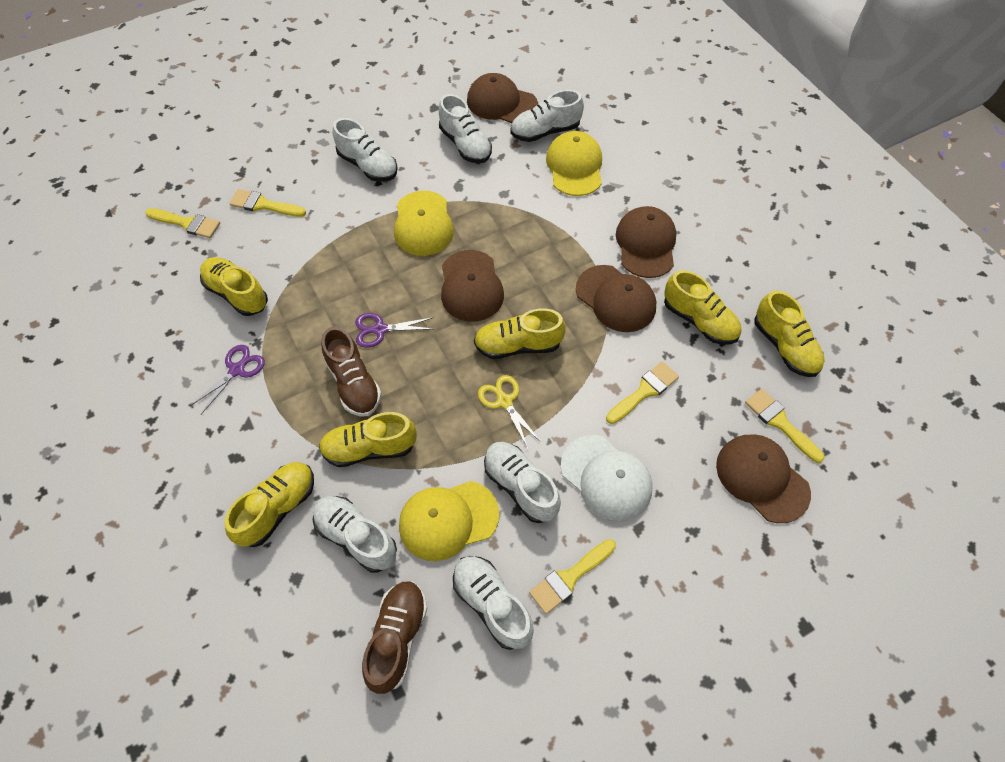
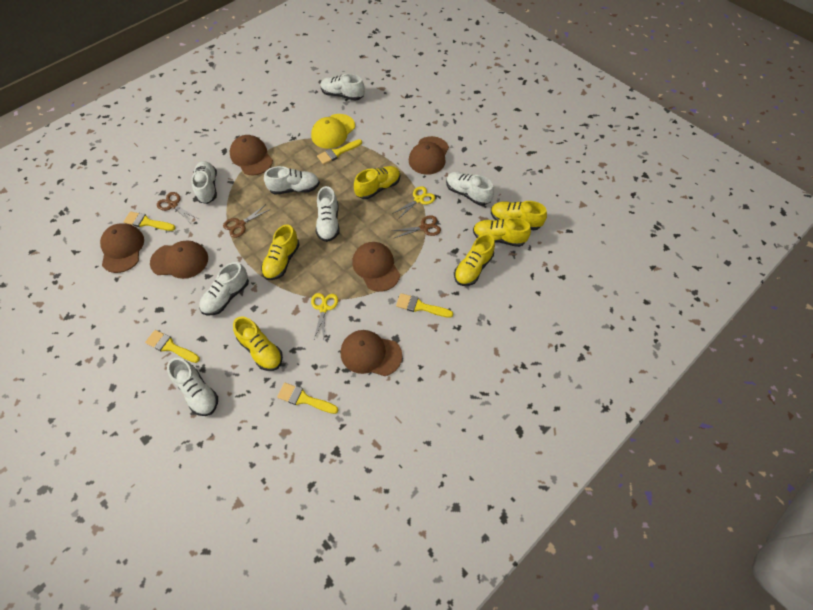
brown cap: 5 -> 6
brown scissors: 0 -> 3
brown shoe: 2 -> 0
purple scissors: 2 -> 0
white cap: 1 -> 0
white shoe: 6 -> 7
yellow cap: 3 -> 1
yellow scissors: 1 -> 2

